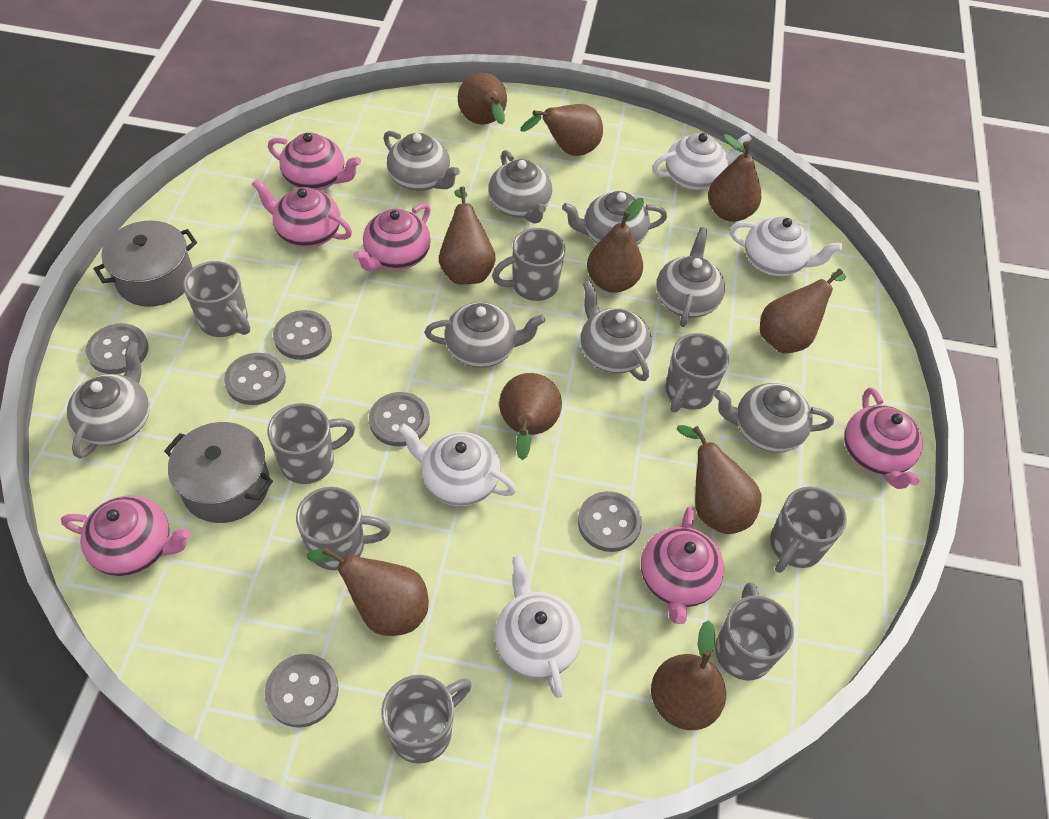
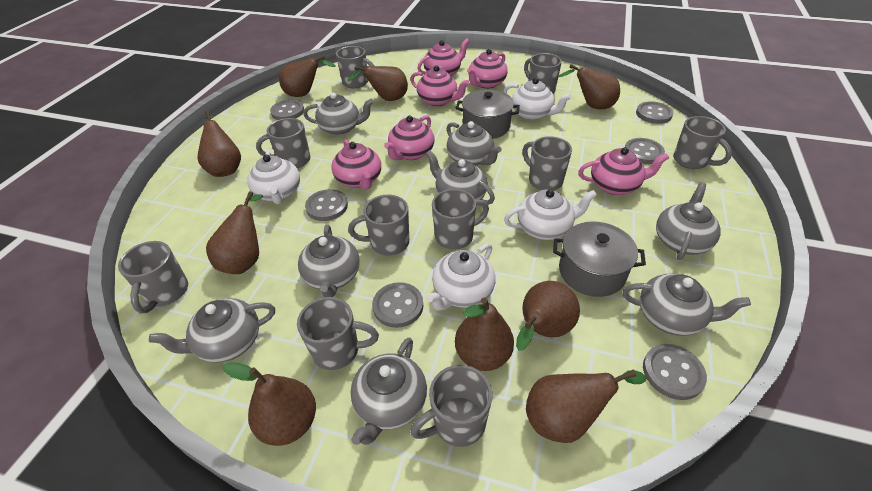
brown pear: 10 -> 9
grey mug: 8 -> 10

